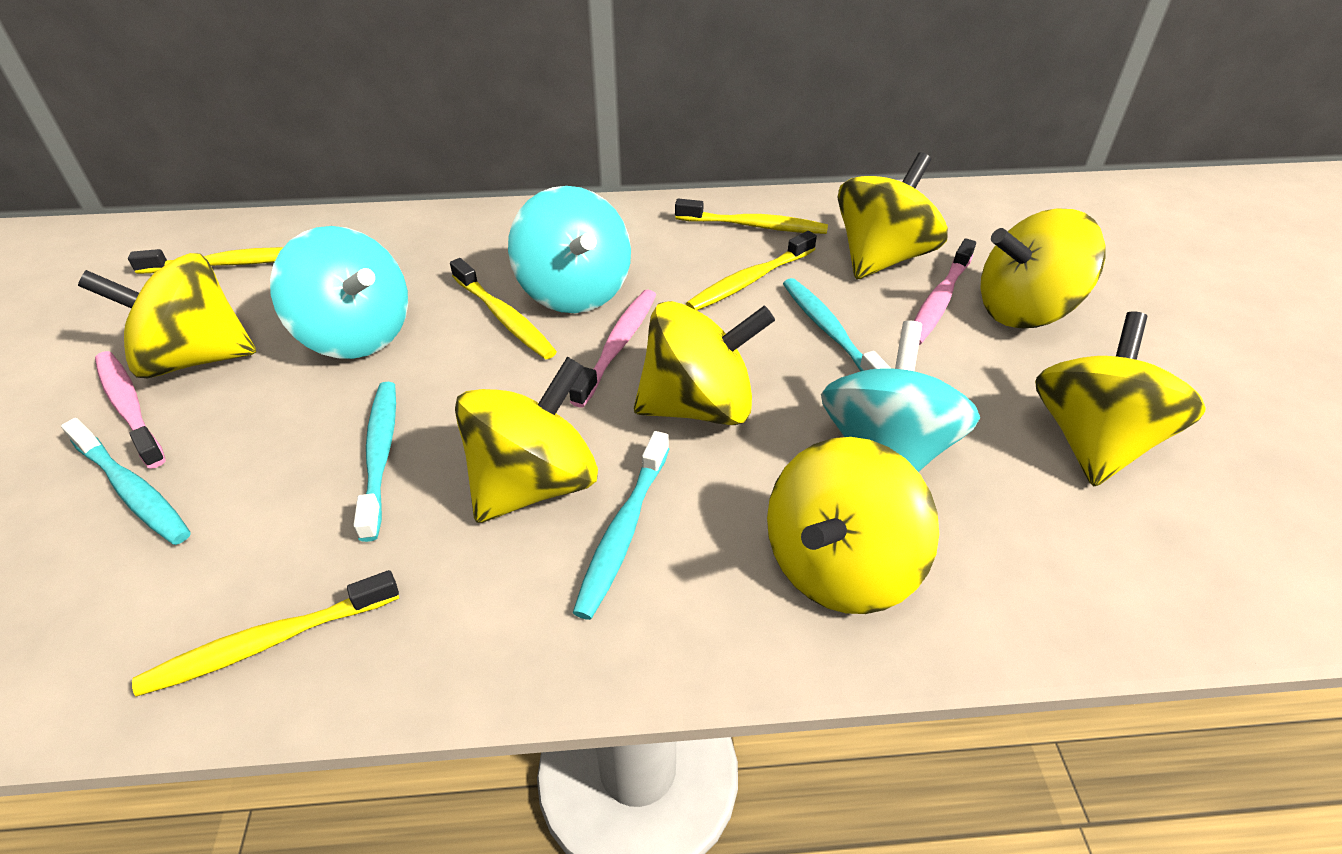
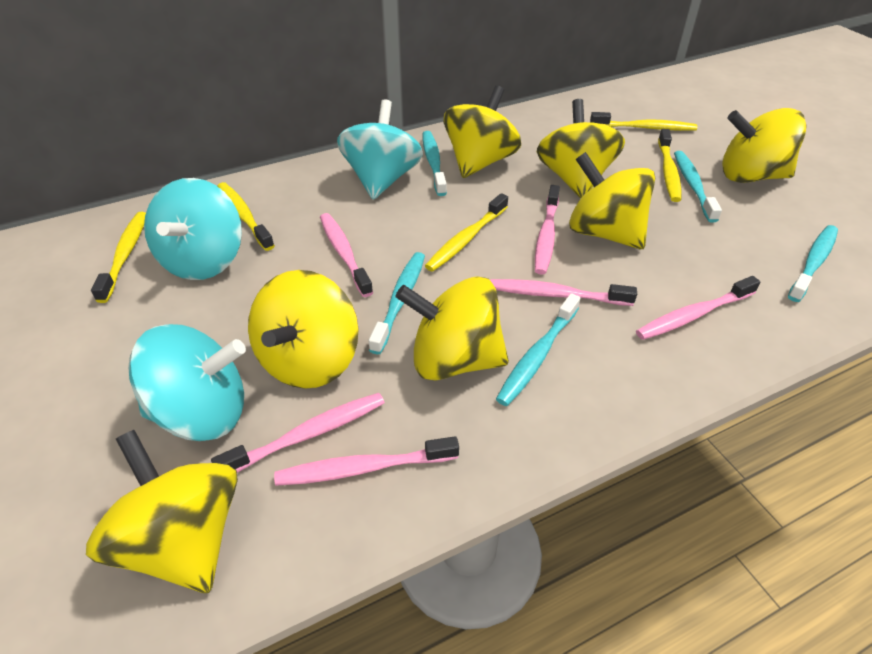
pink toothbrush: 3 -> 6
turquoise toothbrush: 4 -> 5

